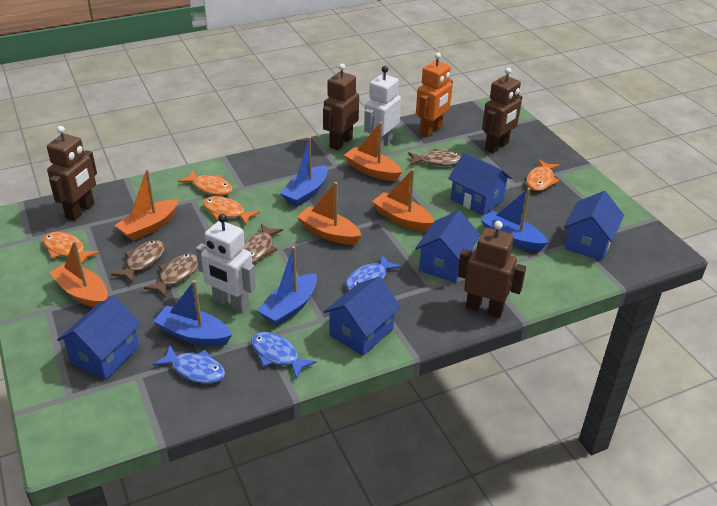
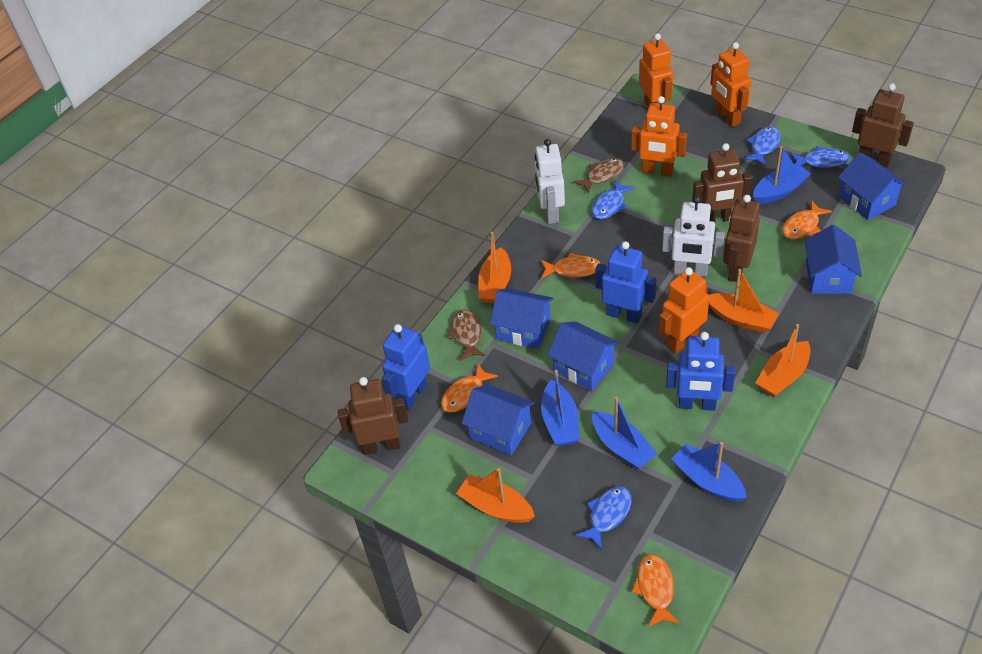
blue fish: 3 -> 4
blue robot: 0 -> 3
brown fish: 4 -> 2
orange boat: 5 -> 4
orange robot: 1 -> 4

